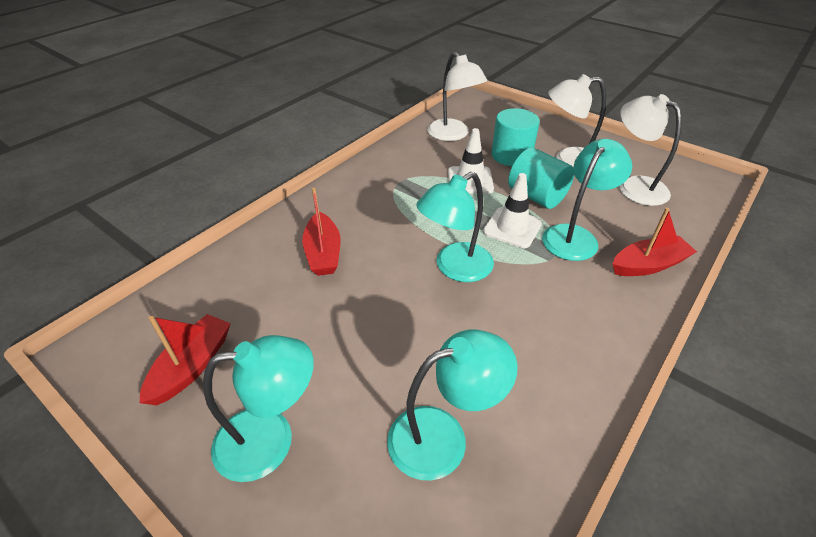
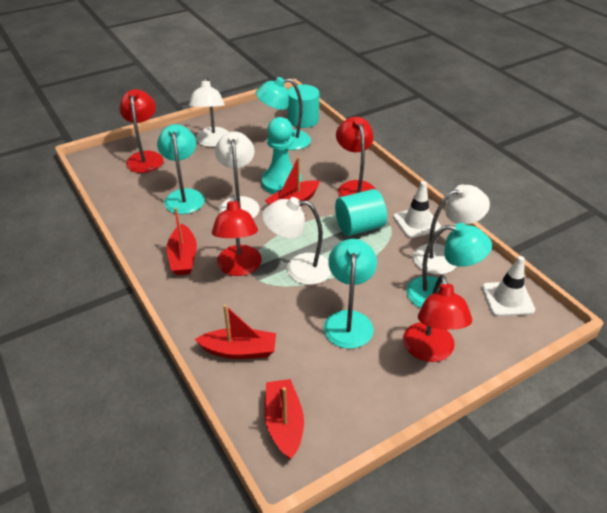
red boat: 3 -> 4
red lamp: 0 -> 4
turquoise pawn: 0 -> 1
white lamp: 3 -> 4

